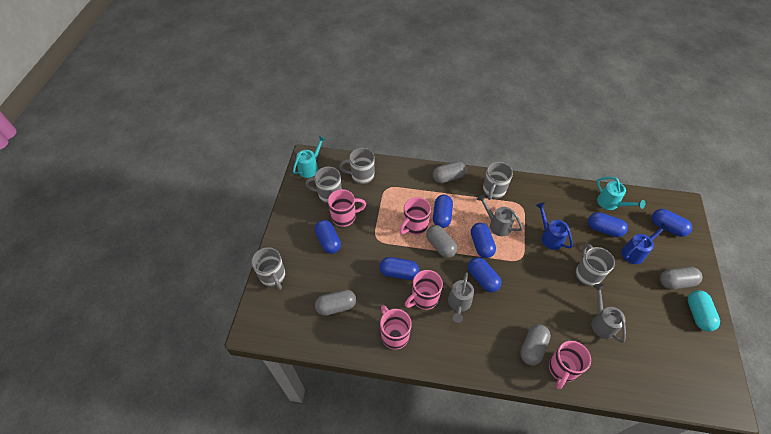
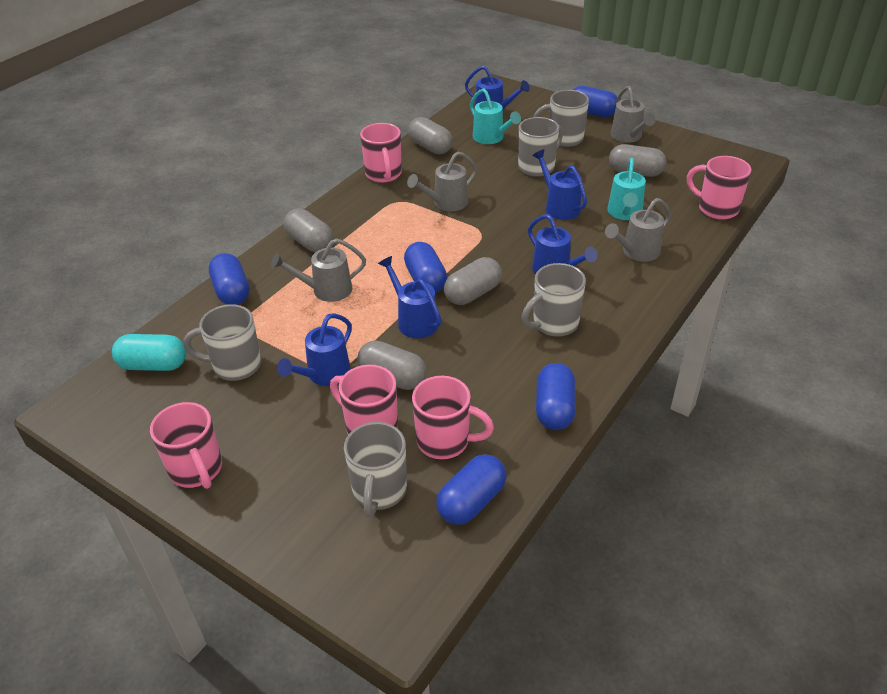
blue capsule: 7 -> 5
blue watering can: 2 -> 5
grey watering can: 3 -> 4

